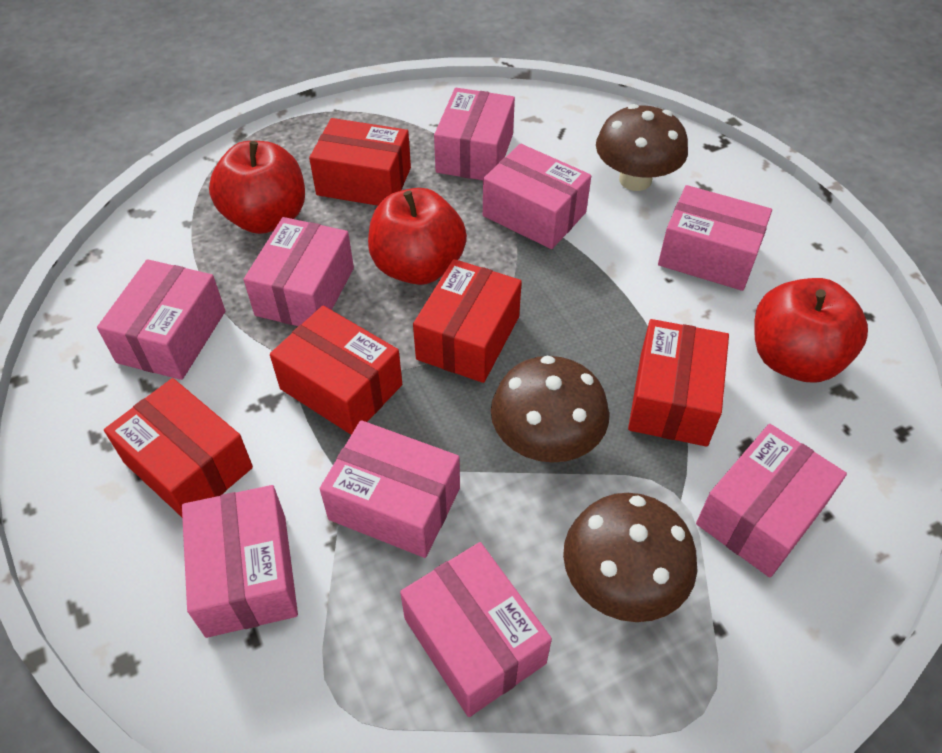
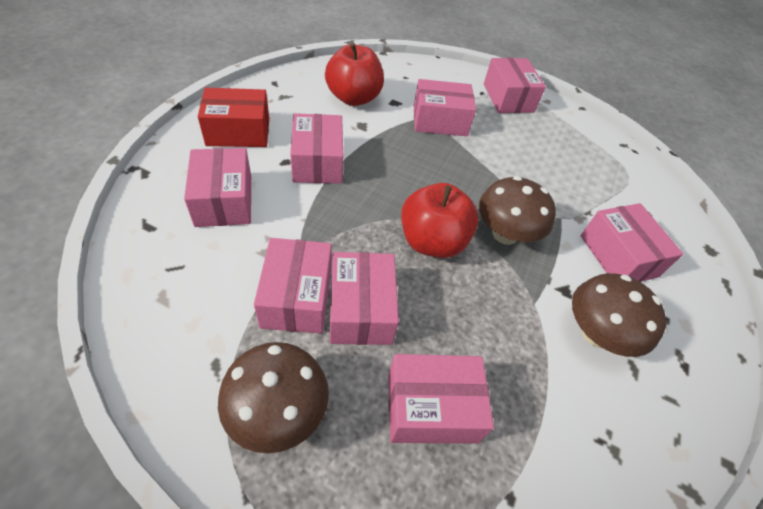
pink box: 9 -> 8
red apple: 3 -> 2
red box: 5 -> 1

